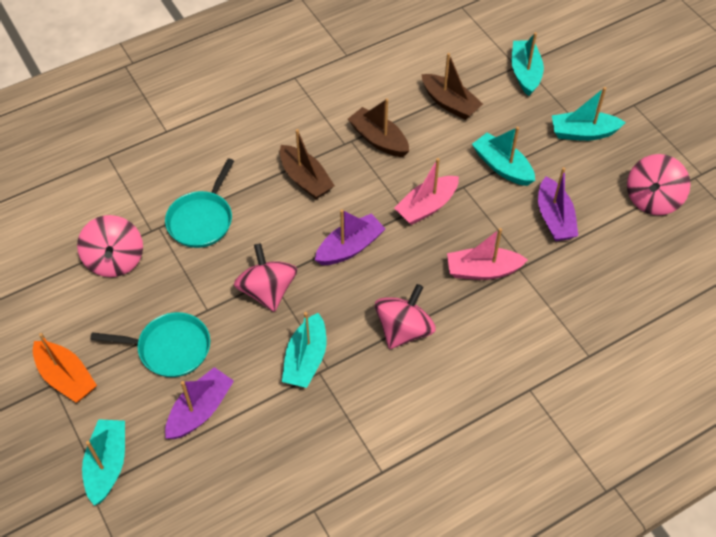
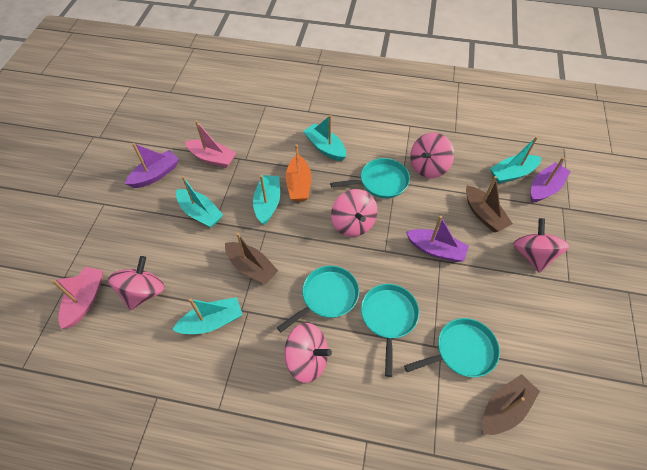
pink spinning top: 4 -> 5
turquoise pan: 2 -> 4

